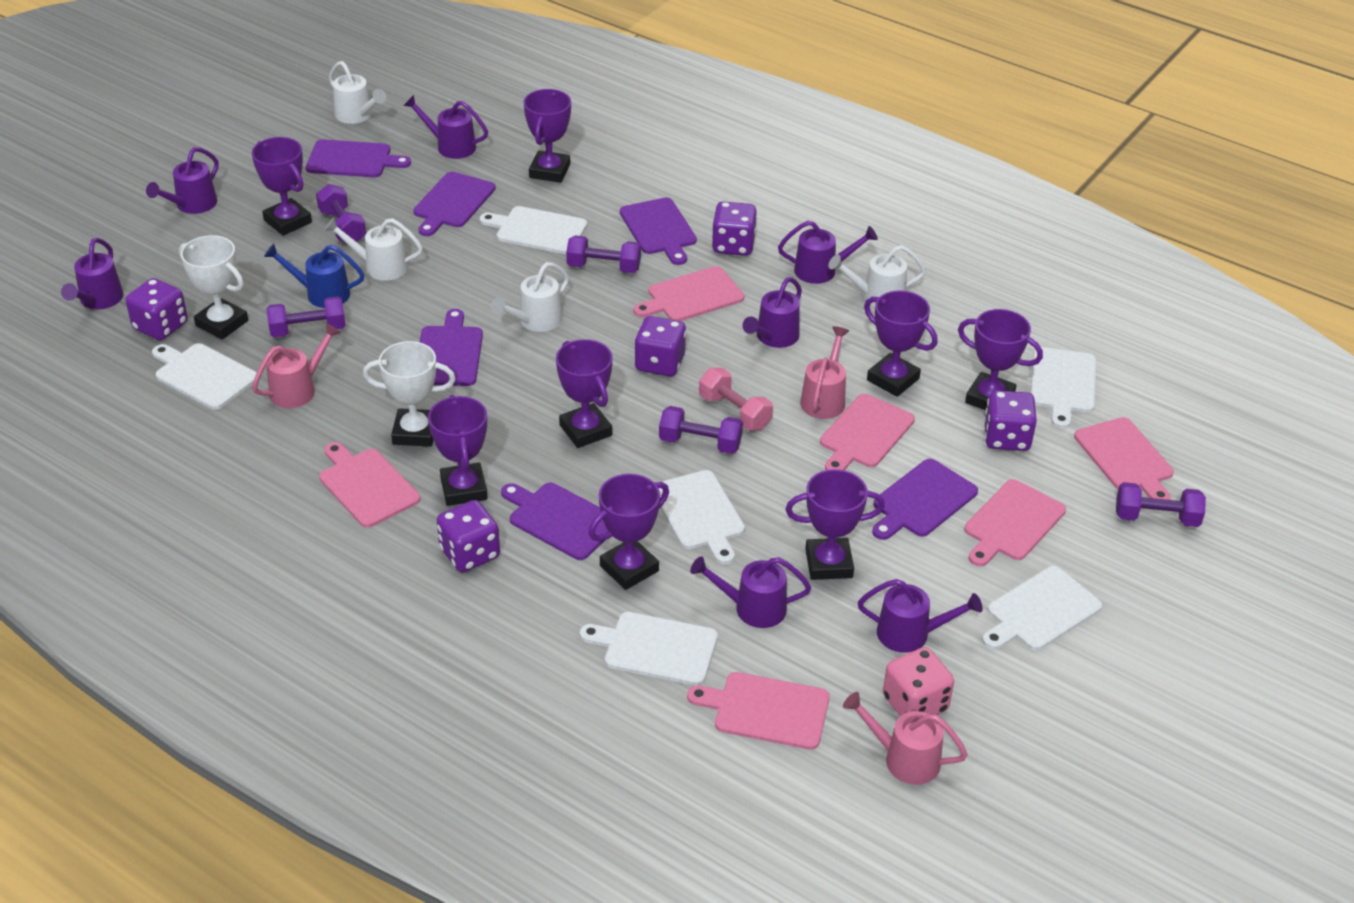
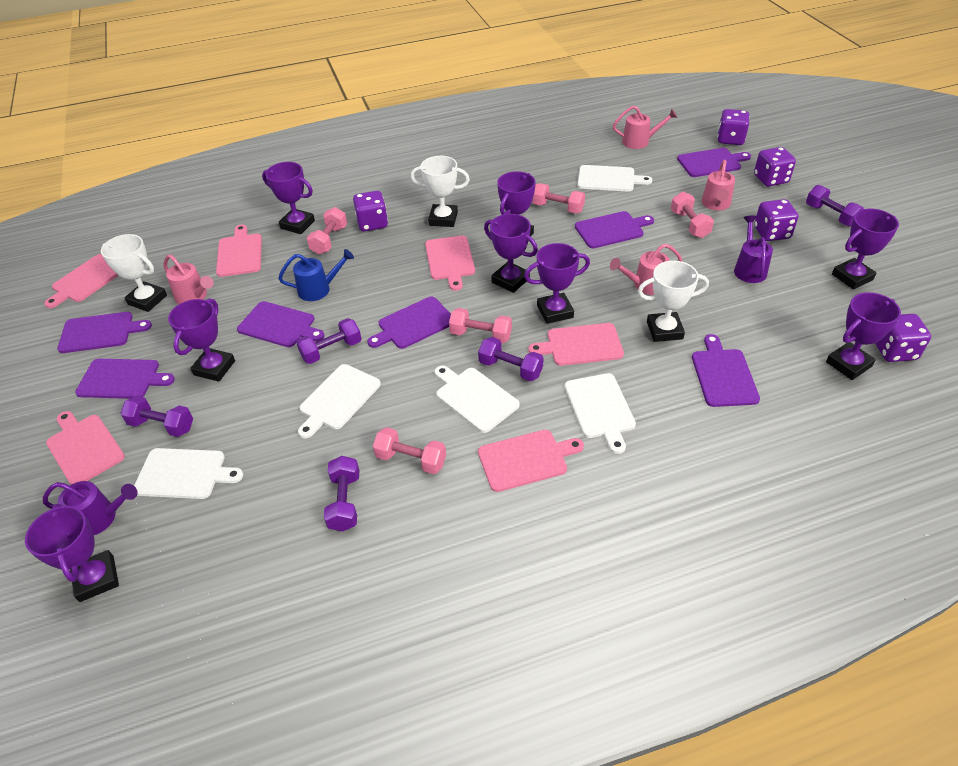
pink dice: 1 -> 0
pink dumbbell: 1 -> 5
pink watering can: 3 -> 4
purple cutting board: 6 -> 7
purple watering can: 7 -> 2
white cutting board: 6 -> 5
white trophy: 2 -> 3
white watering can: 4 -> 0

